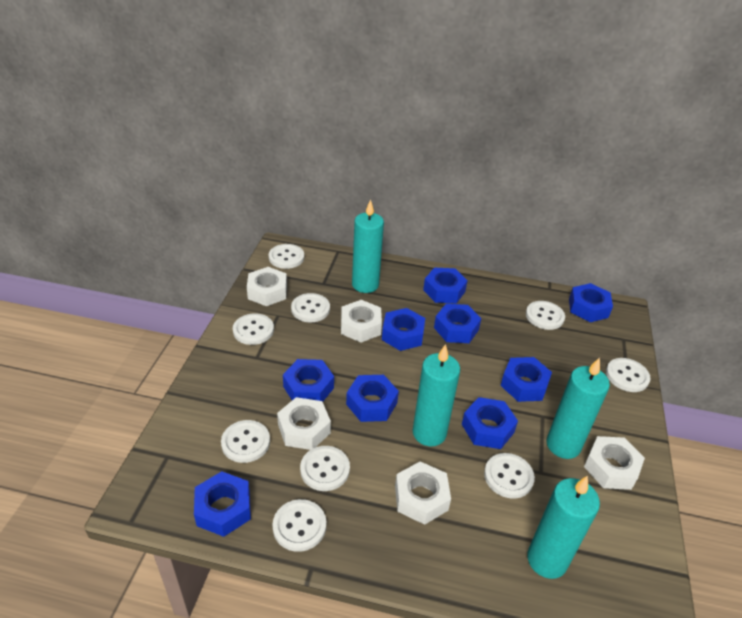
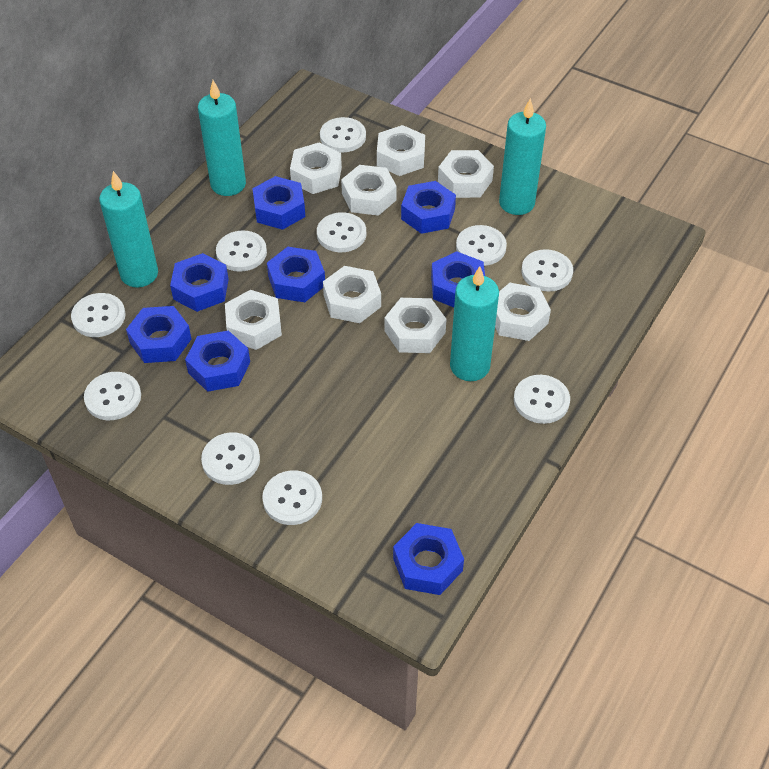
blue nut: 9 -> 8
white button: 9 -> 10
white nut: 5 -> 8

